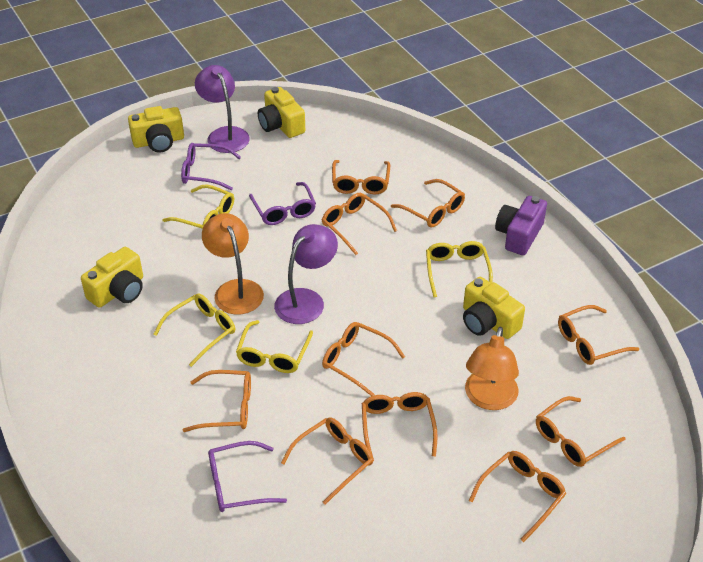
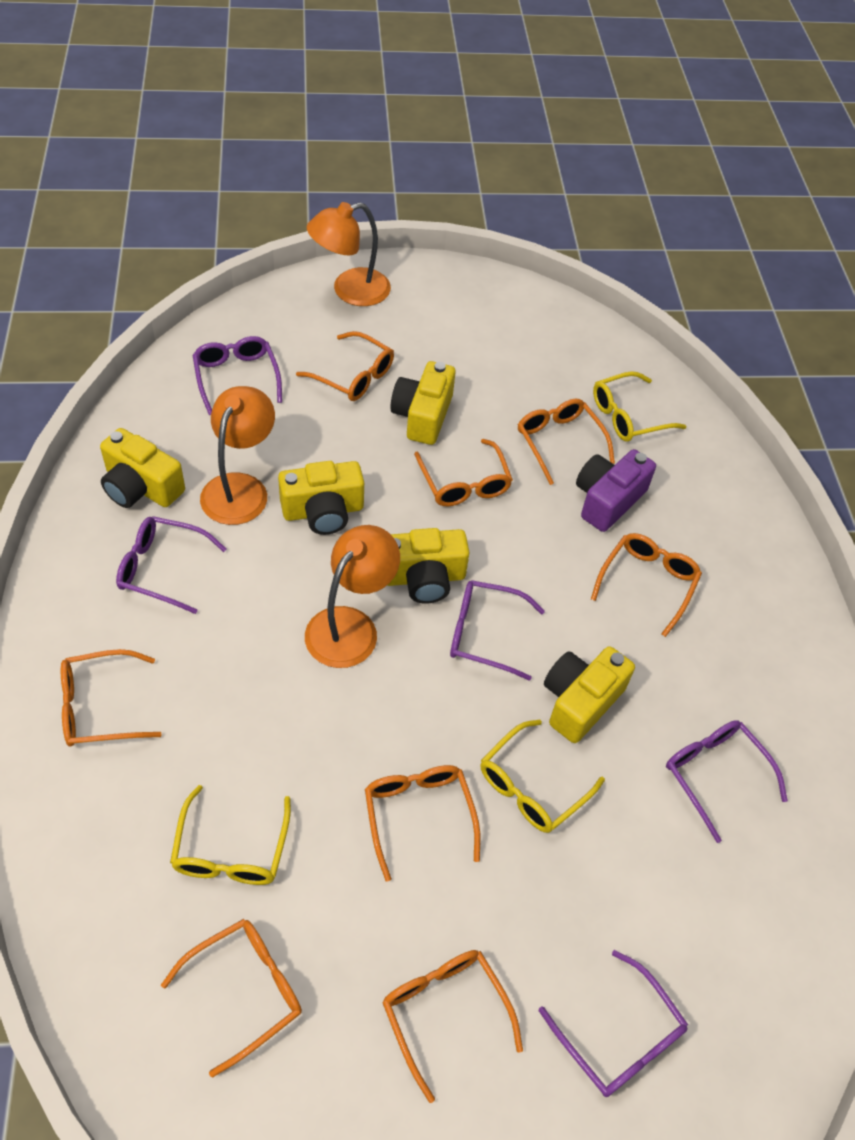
orange glasses: 10 -> 8
orange lamp: 2 -> 3
purple glasses: 3 -> 5
purple lamp: 2 -> 0
yellow camera: 4 -> 5
yellow glasses: 4 -> 3

